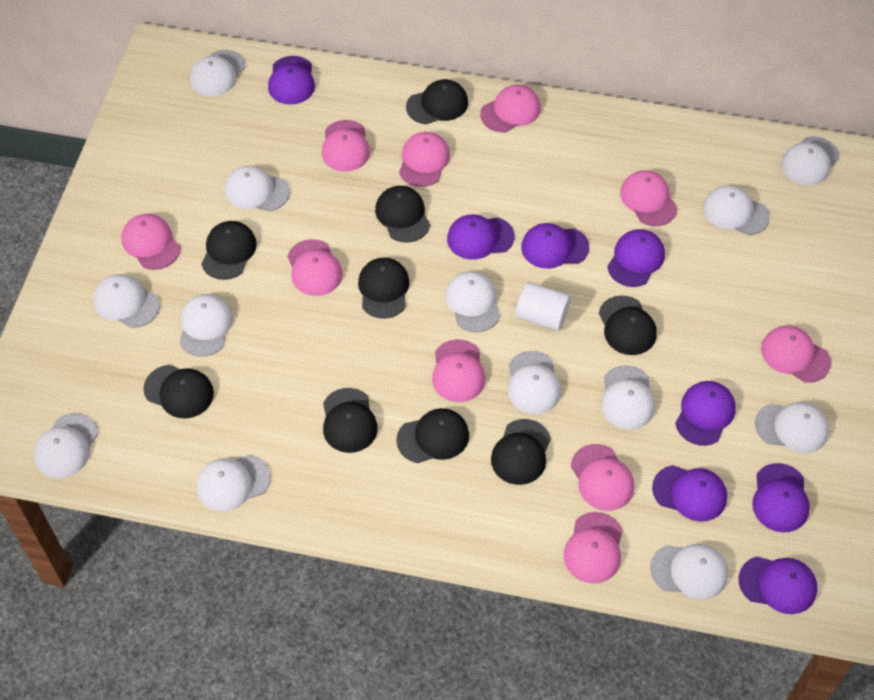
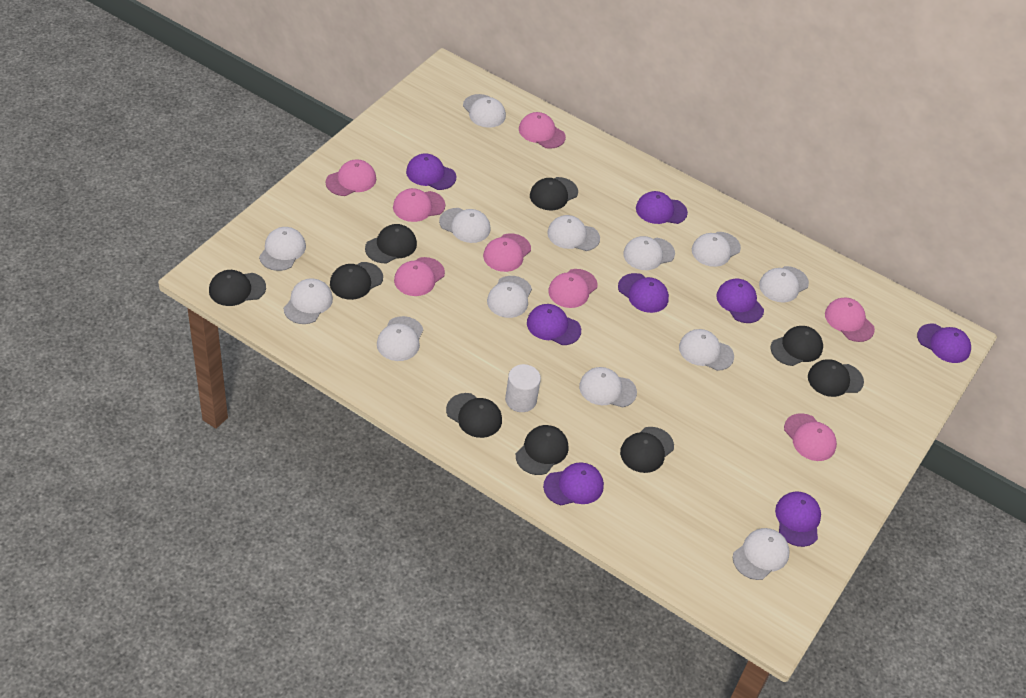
pink cap: 10 -> 8

